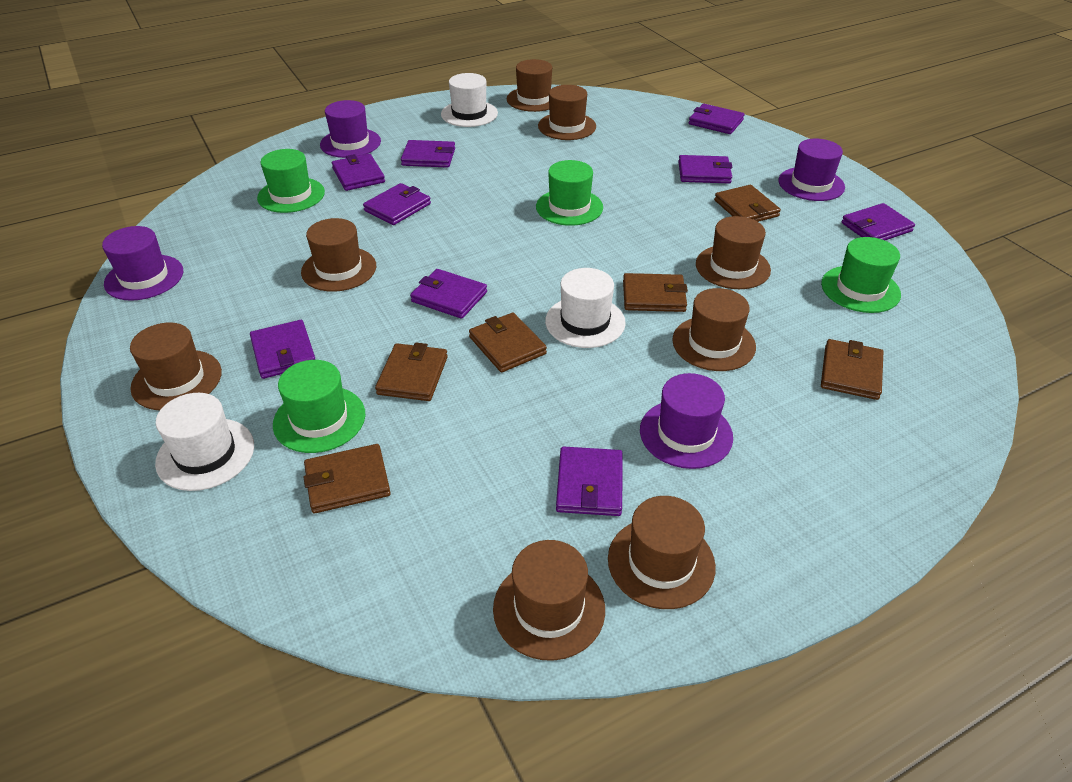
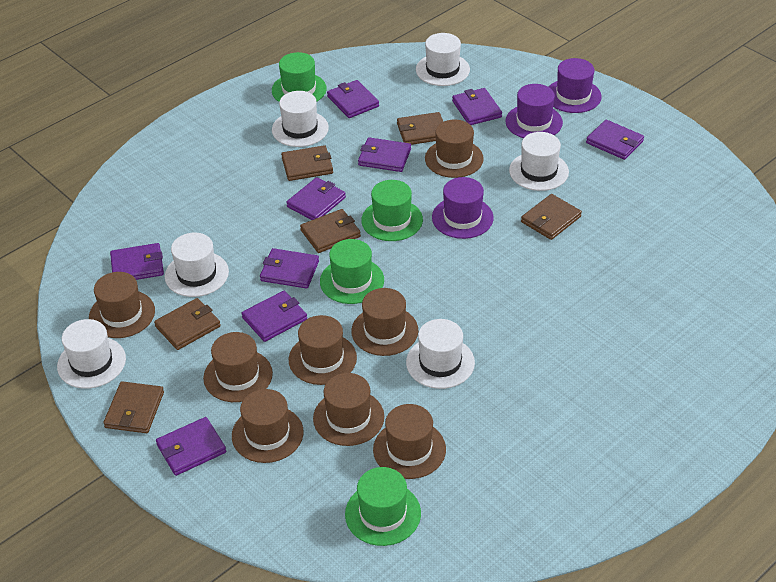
purple hat: 4 -> 3
white hat: 3 -> 6

